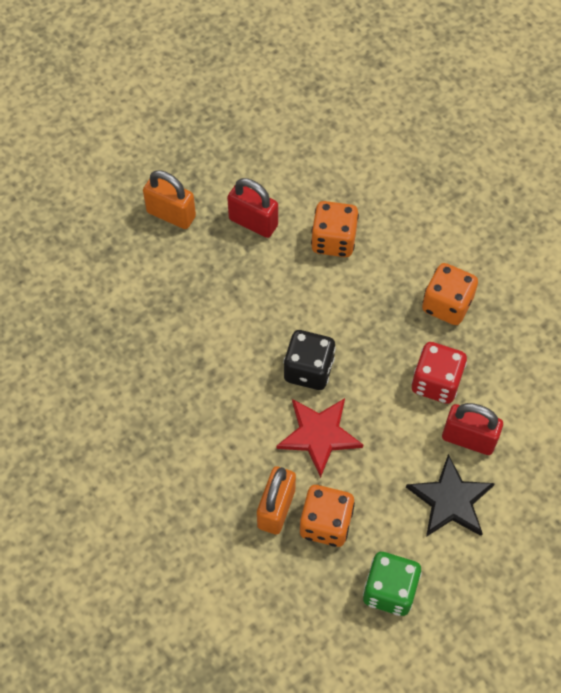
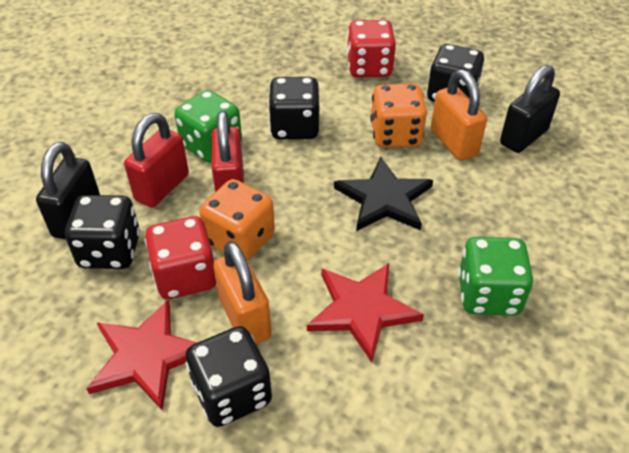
black dice: 1 -> 4
black padlock: 0 -> 2
green dice: 1 -> 2
orange dice: 3 -> 2
red dice: 1 -> 2
red star: 1 -> 2

